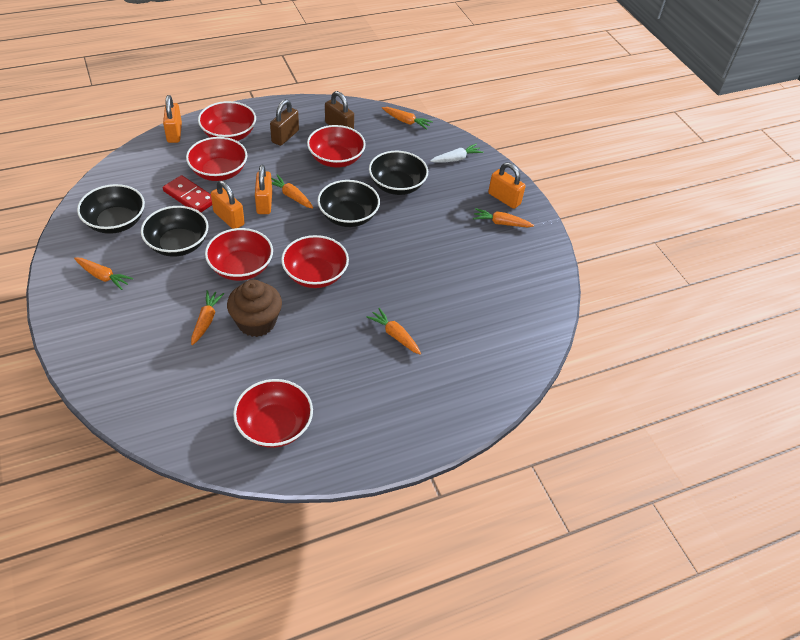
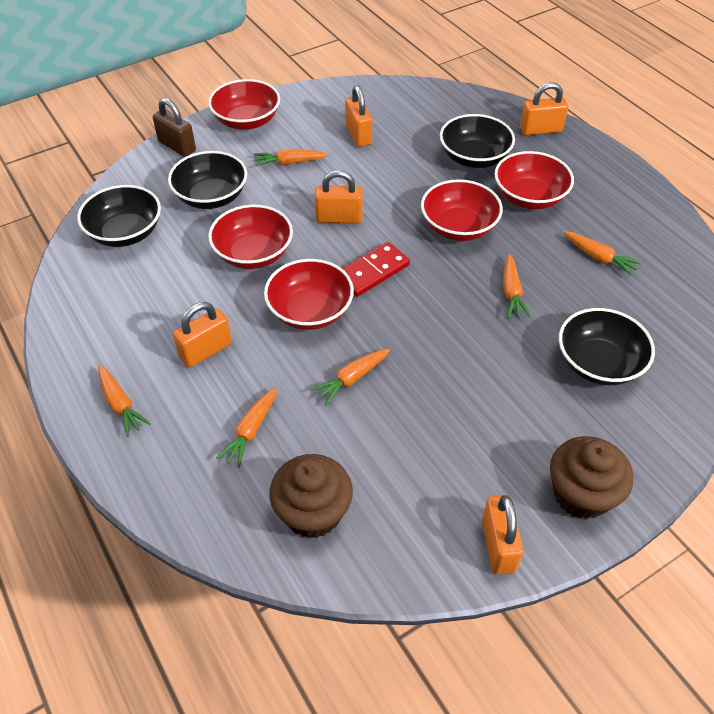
brown cupcake: 1 -> 2
brown padlock: 2 -> 1
orange padlock: 4 -> 5
red bowl: 6 -> 5
white carrot: 1 -> 0

